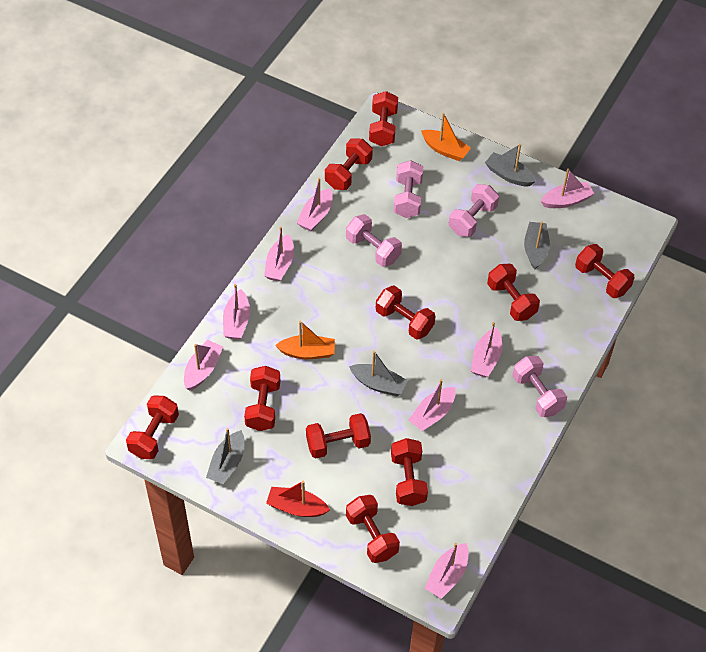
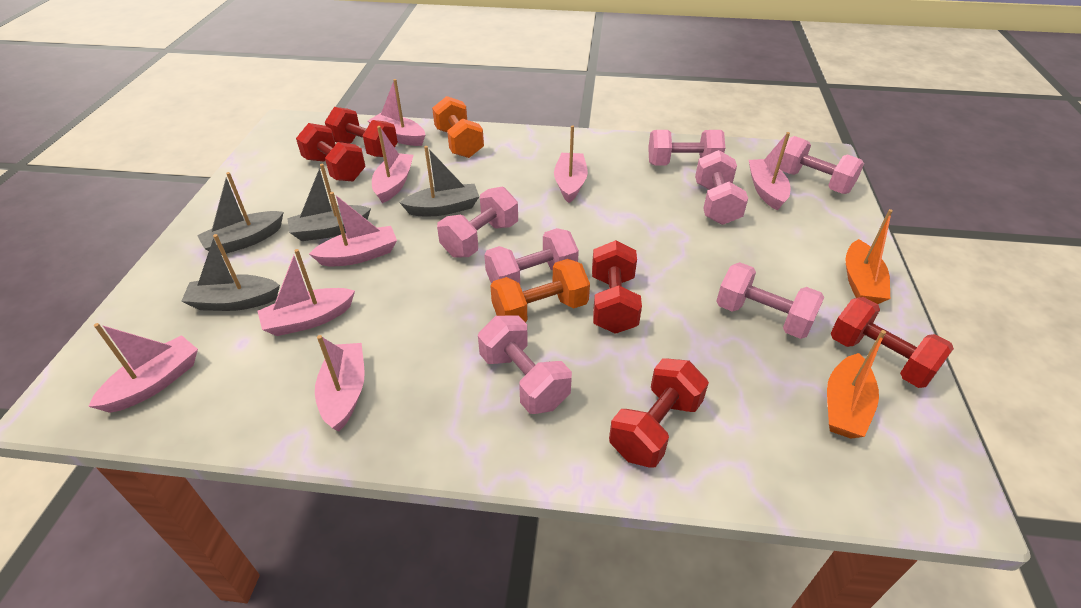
orange dumbbell: 0 -> 2
pink dumbbell: 4 -> 7
red boat: 1 -> 0
red dumbbell: 10 -> 5

